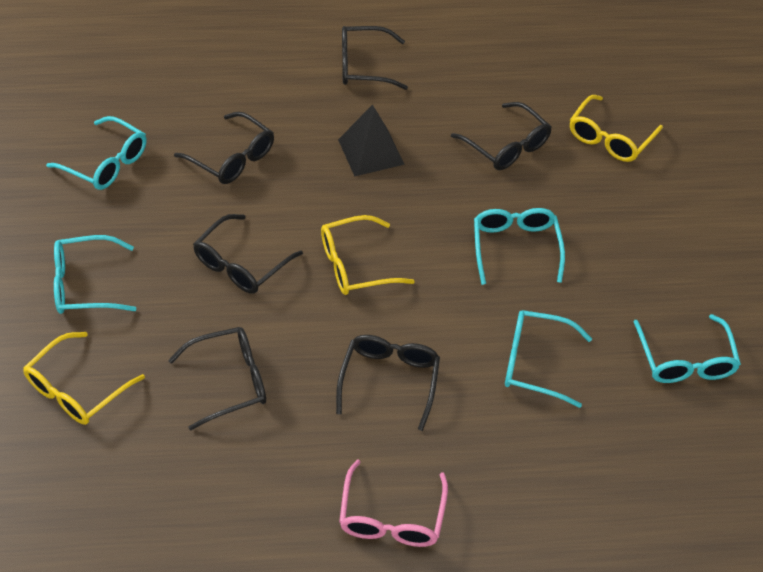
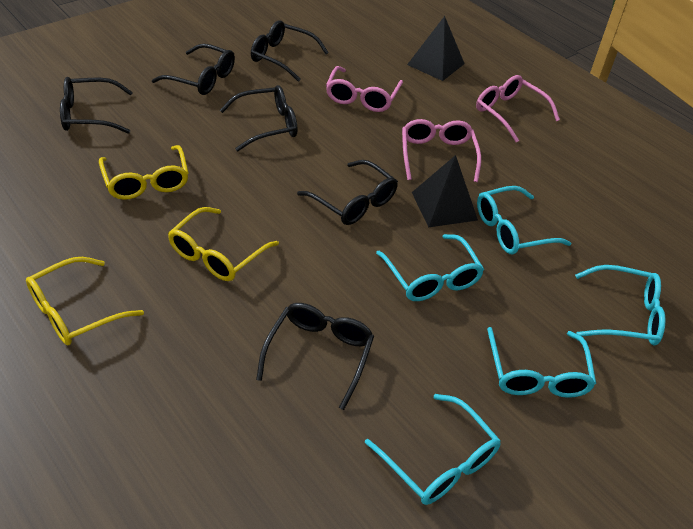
black pyramid: 1 -> 2
pink glasses: 1 -> 3

